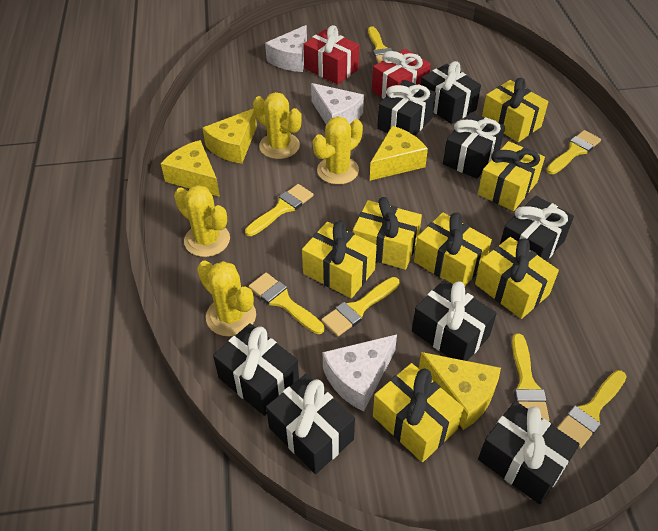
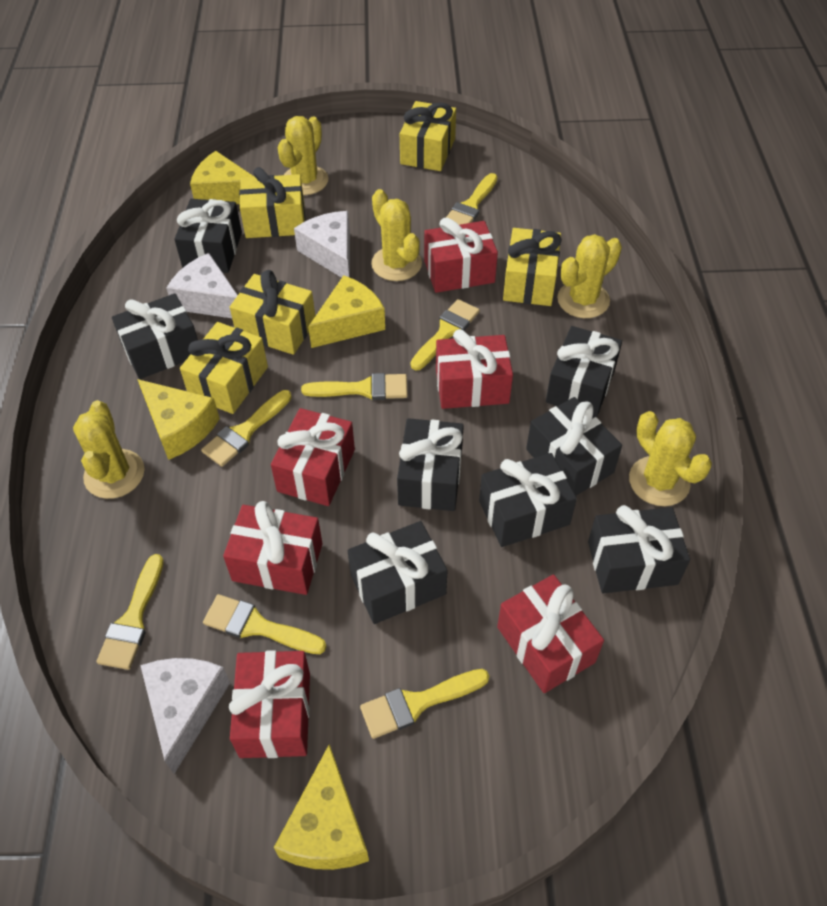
red gift: 2 -> 6
yellow cactus: 4 -> 5
yellow gift: 7 -> 5

